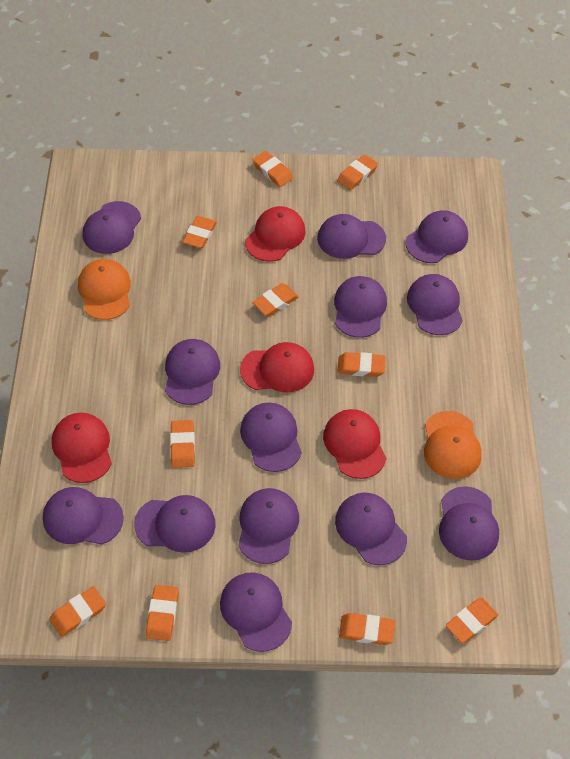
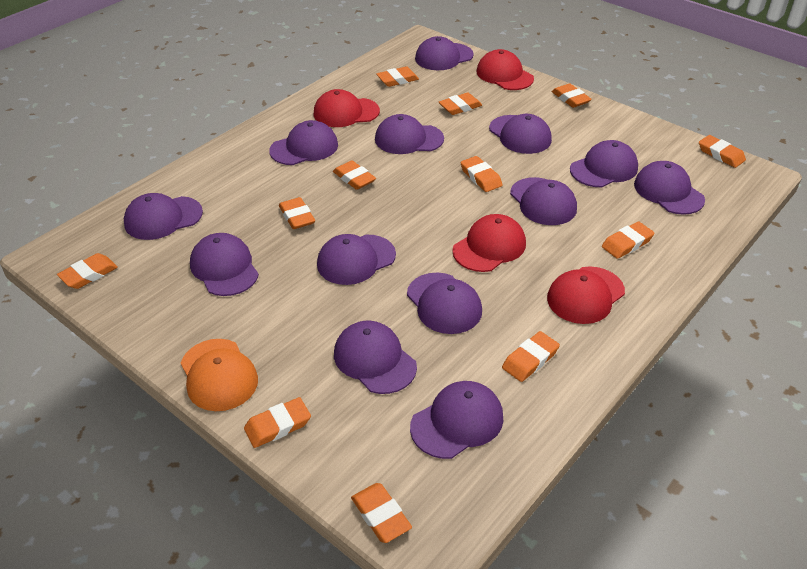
orange cap: 2 -> 1
orange eraser: 10 -> 12

